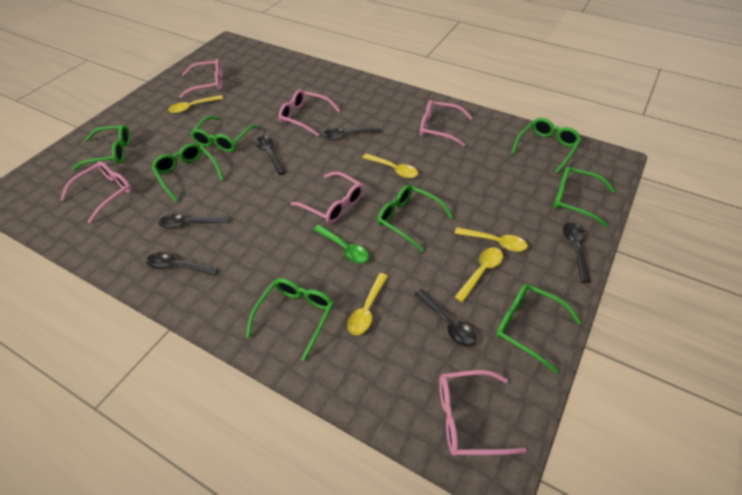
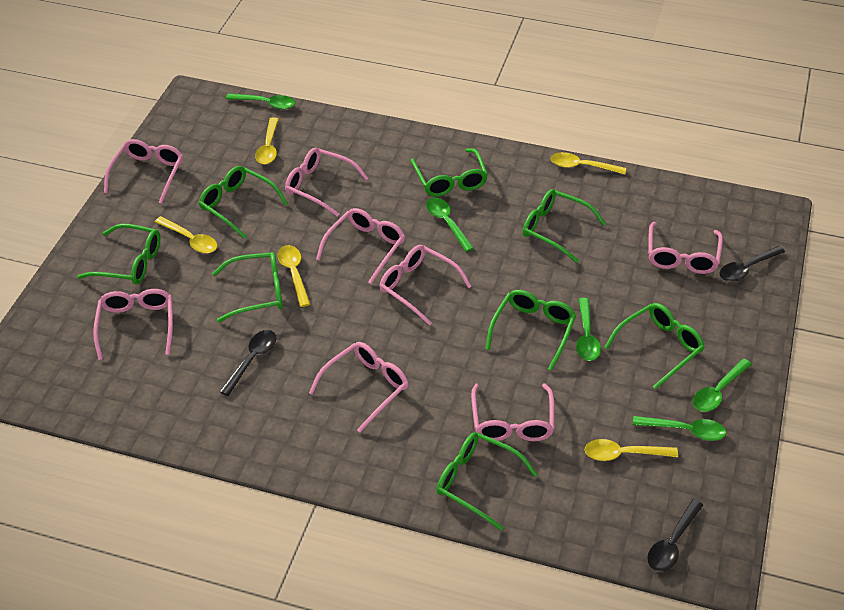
black spoon: 6 -> 3
green spoon: 1 -> 5
pink glasses: 6 -> 8

